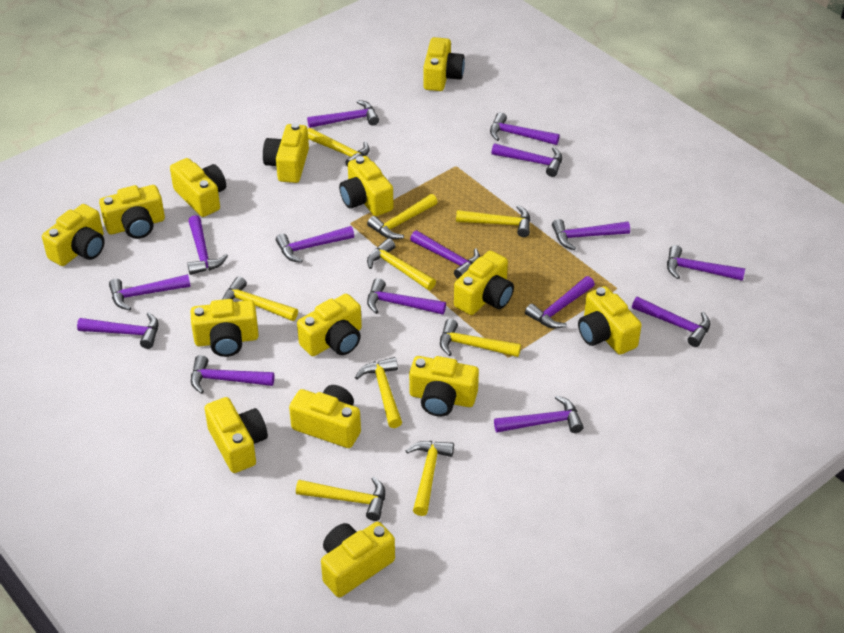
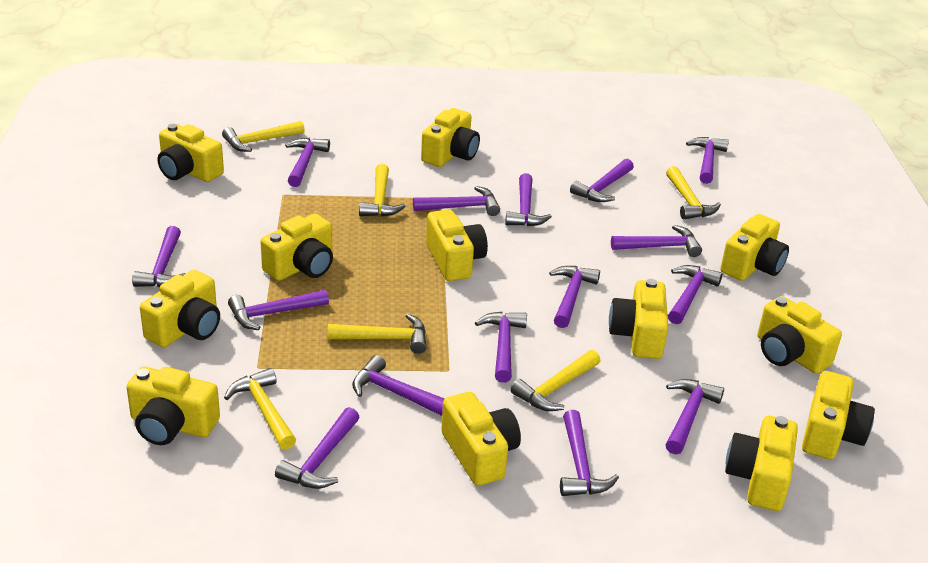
yellow camera: 14 -> 12
yellow hammer: 9 -> 6

